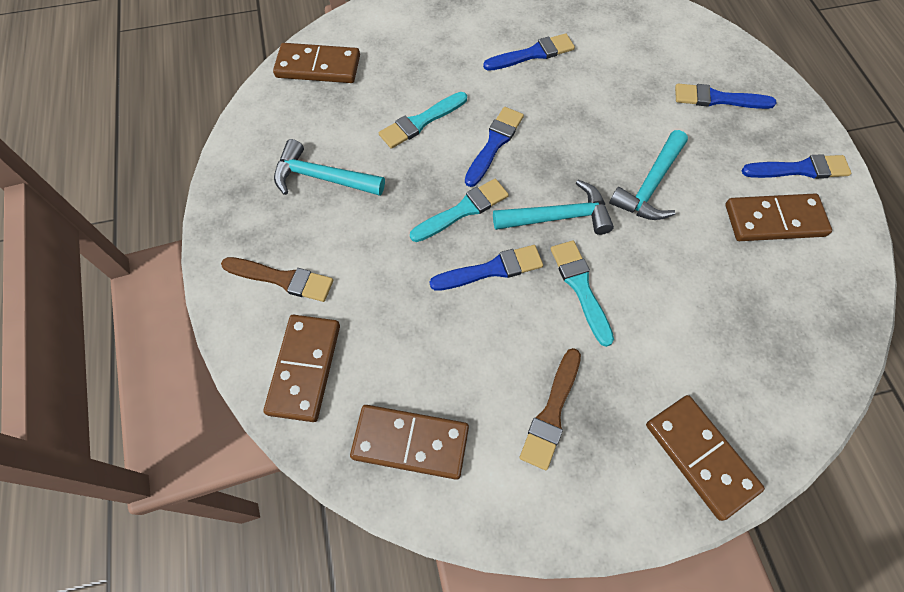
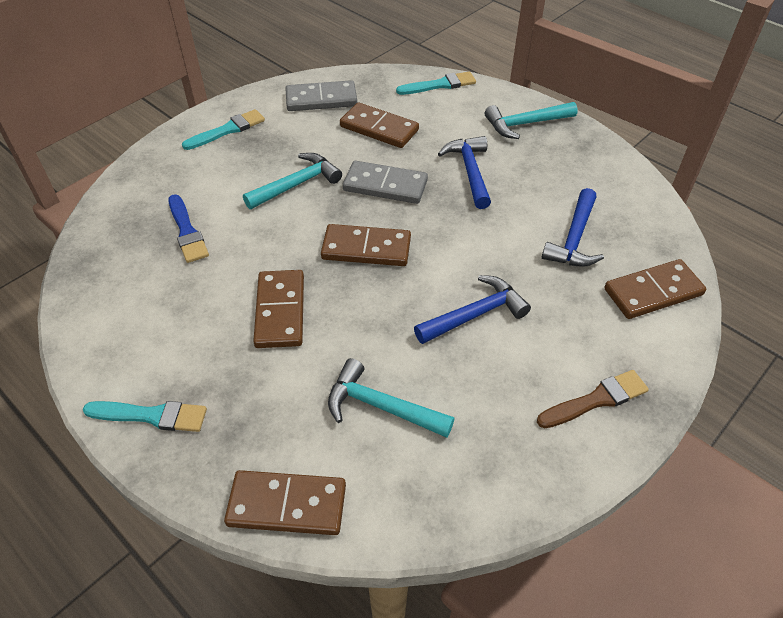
blue brush: 5 -> 1
blue hammer: 0 -> 3
brown brush: 2 -> 1
grey domino: 0 -> 2

